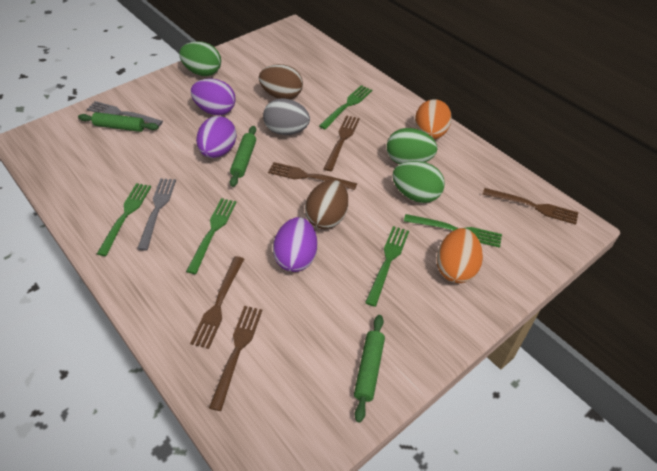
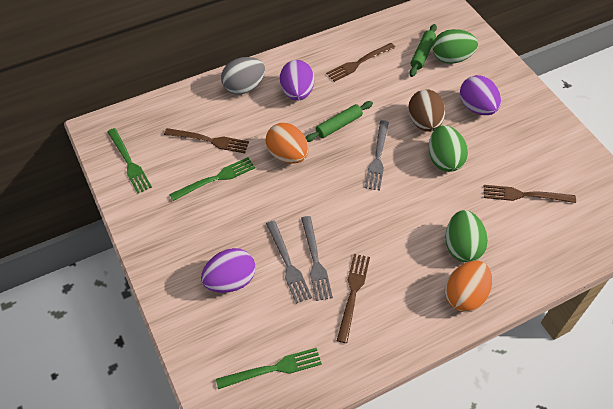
brown egg: 2 -> 1
brown fork: 5 -> 4
green fork: 5 -> 3
green rolling pin: 3 -> 2
grey fork: 2 -> 3

